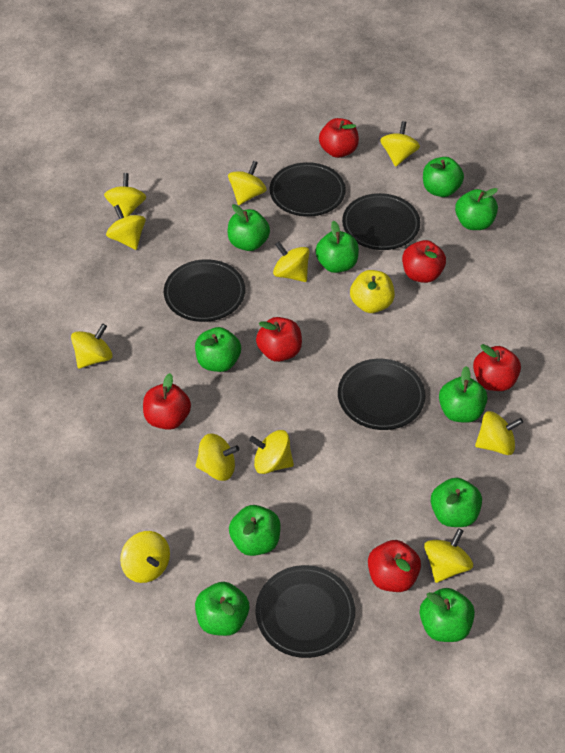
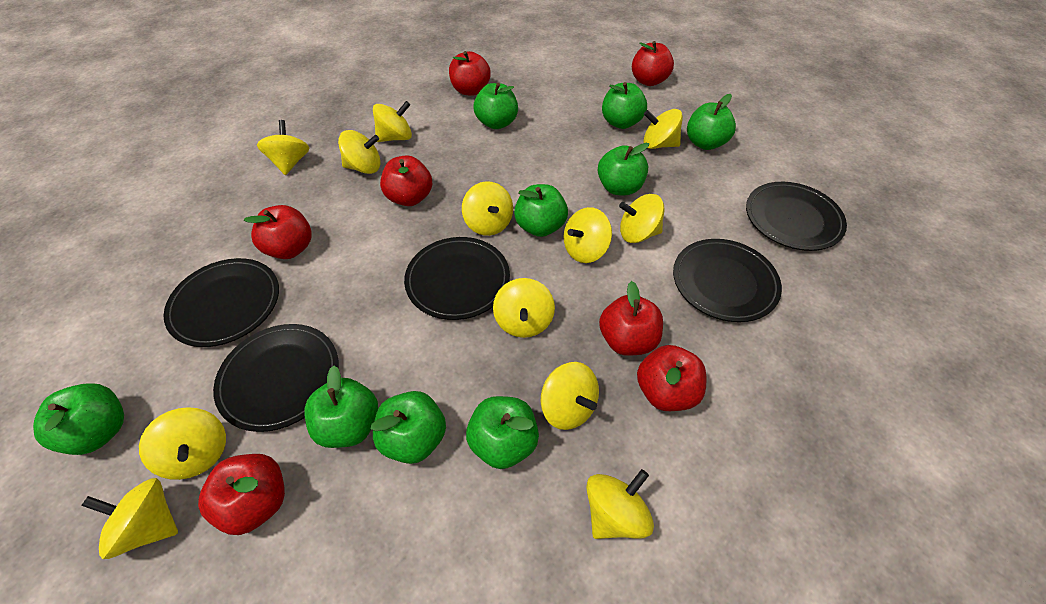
green apple: 10 -> 9
red apple: 6 -> 7
yellow apple: 1 -> 0
yellow spinning top: 11 -> 12

